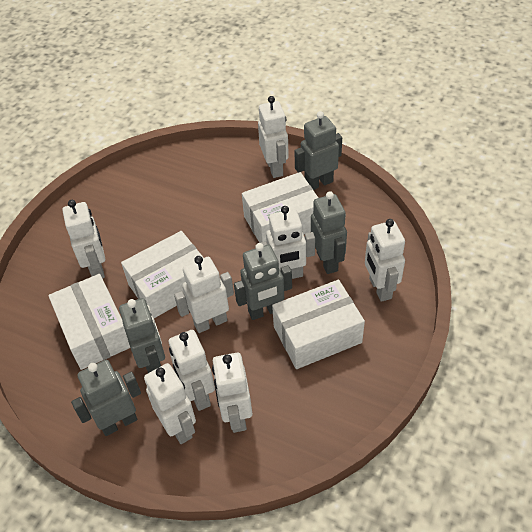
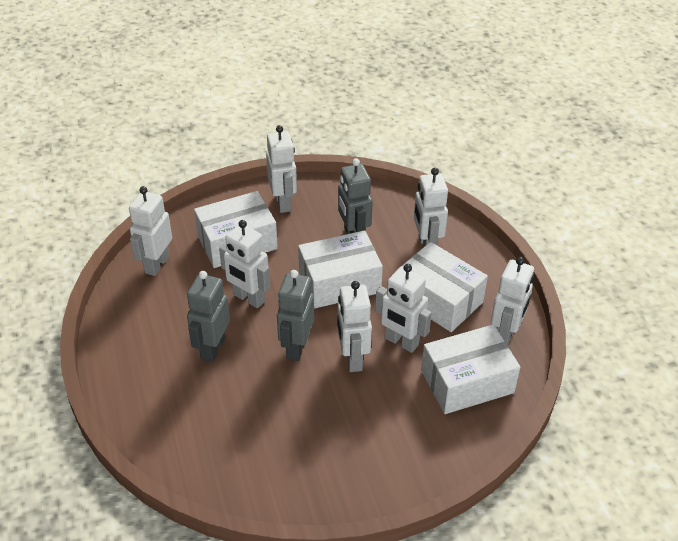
grey robot: 5 -> 3
white robot: 8 -> 7

